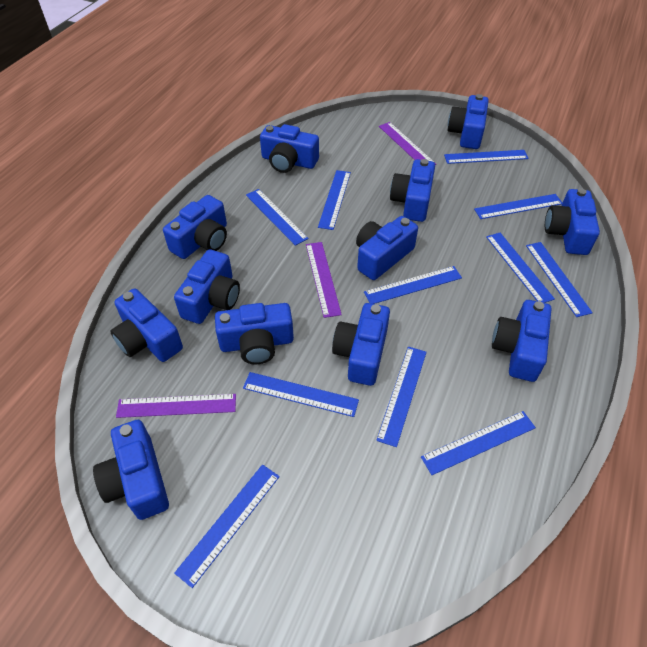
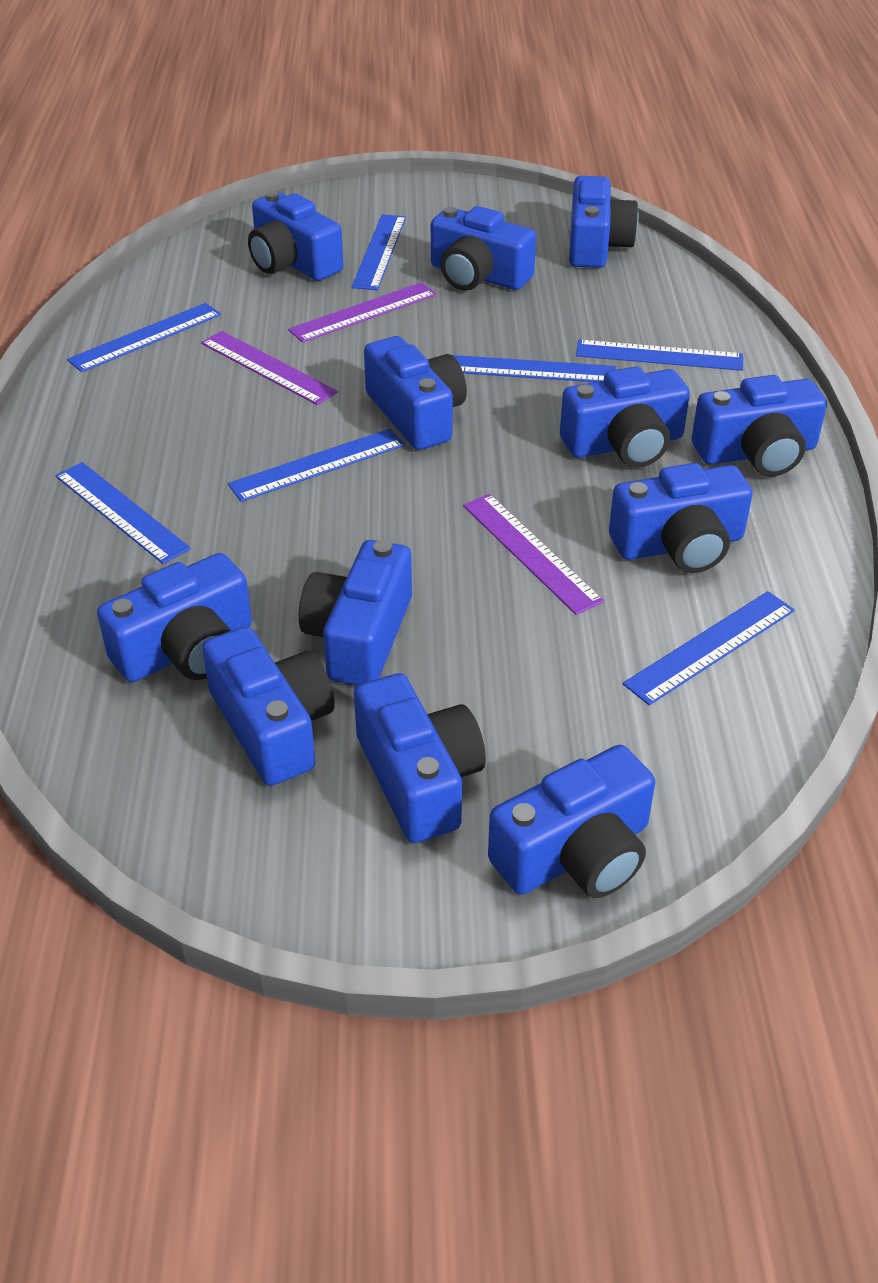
blue ruler: 11 -> 7

